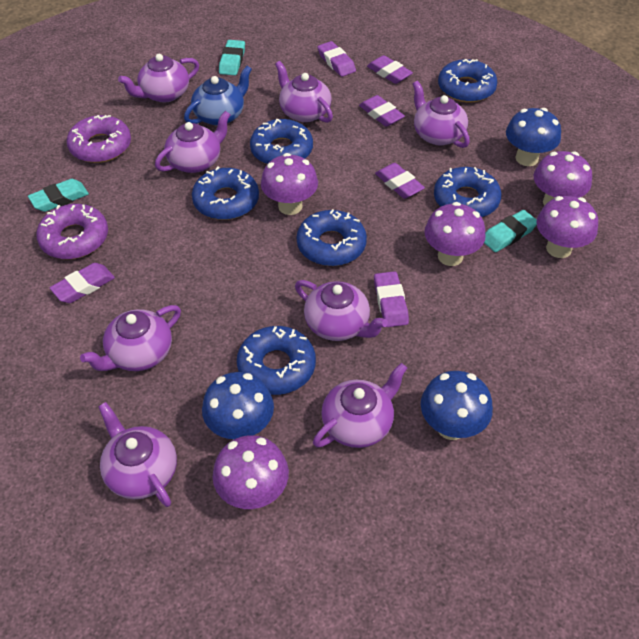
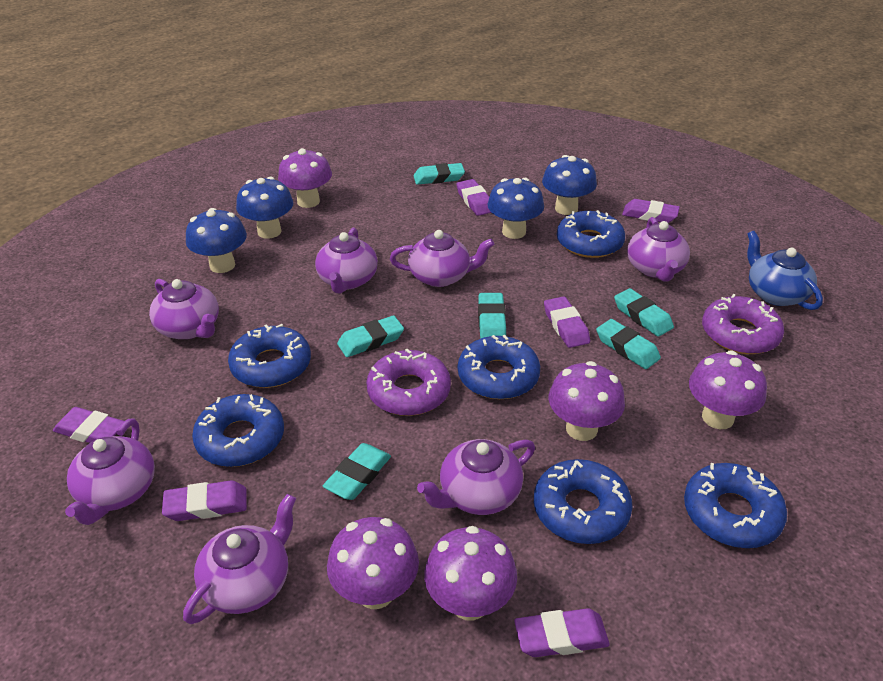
blue mushroom: 3 -> 4
purple teapot: 8 -> 7
turquoise eraser: 3 -> 6

